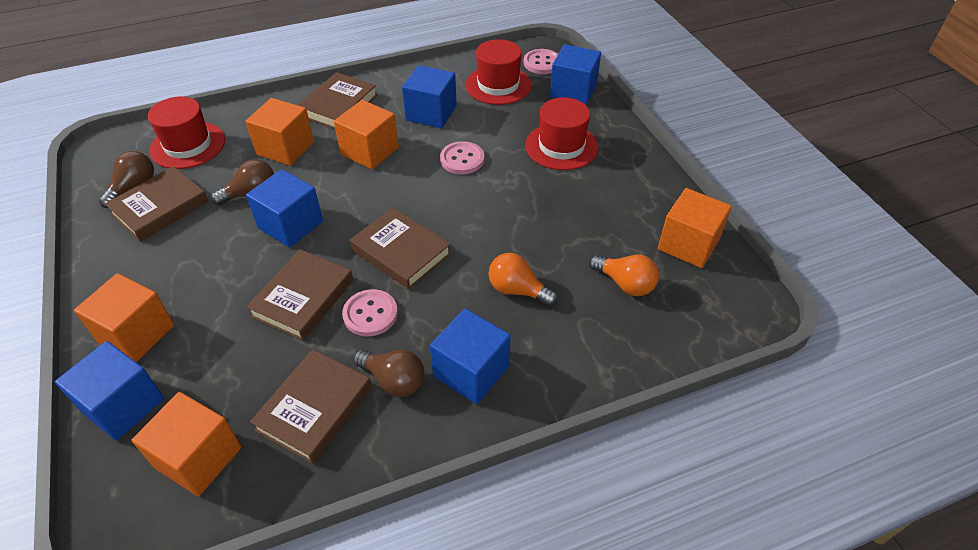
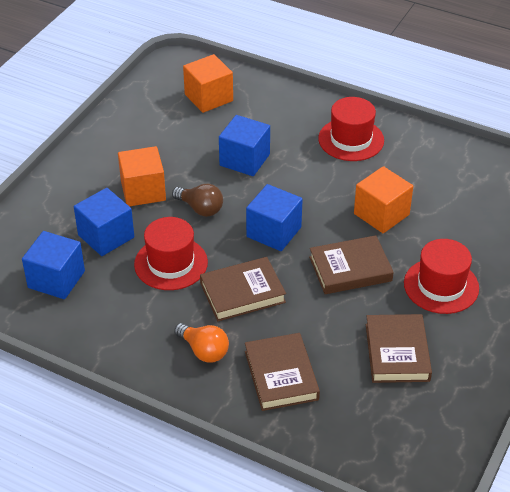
blue cube: 5 -> 4
brown book: 5 -> 4
brown light bulb: 3 -> 1
orange cube: 5 -> 3
orange light bulb: 2 -> 1
pink button: 3 -> 0

